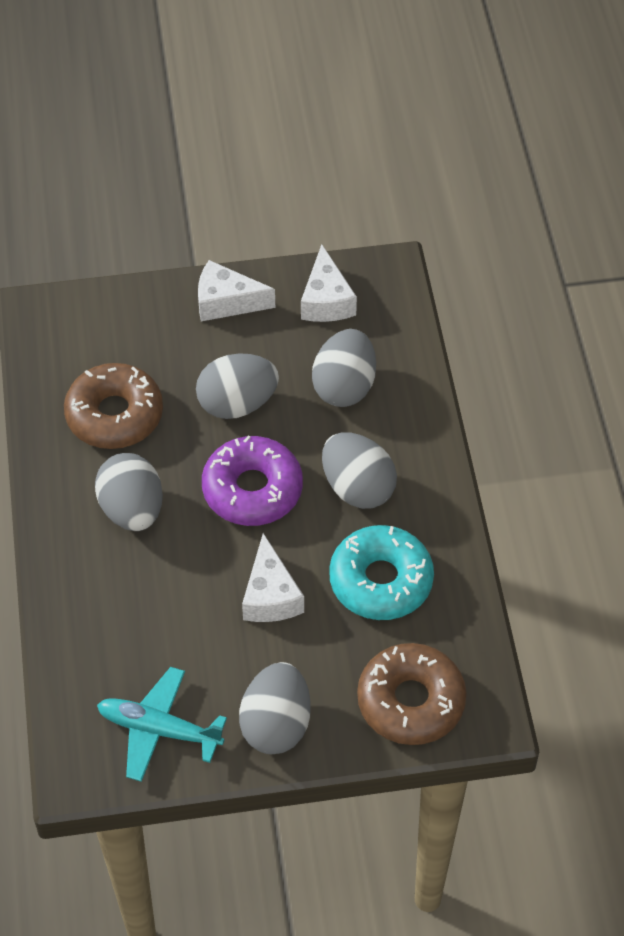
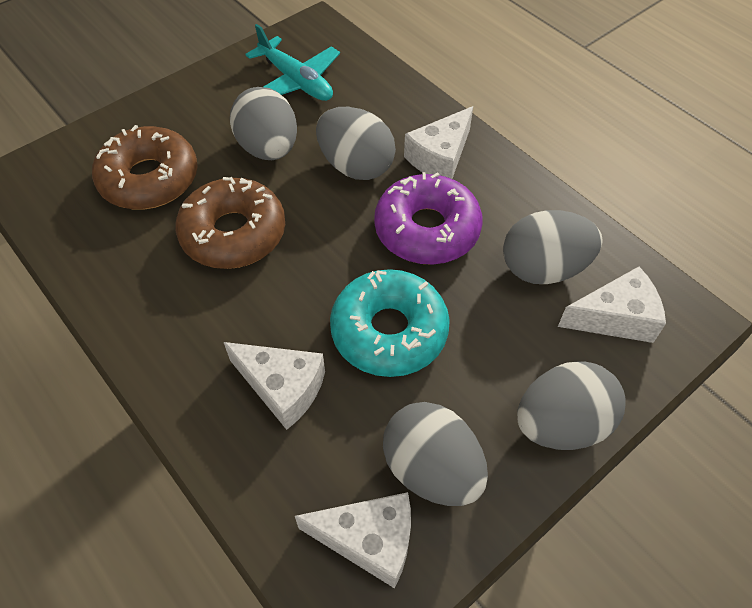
white cheese: 3 -> 4

